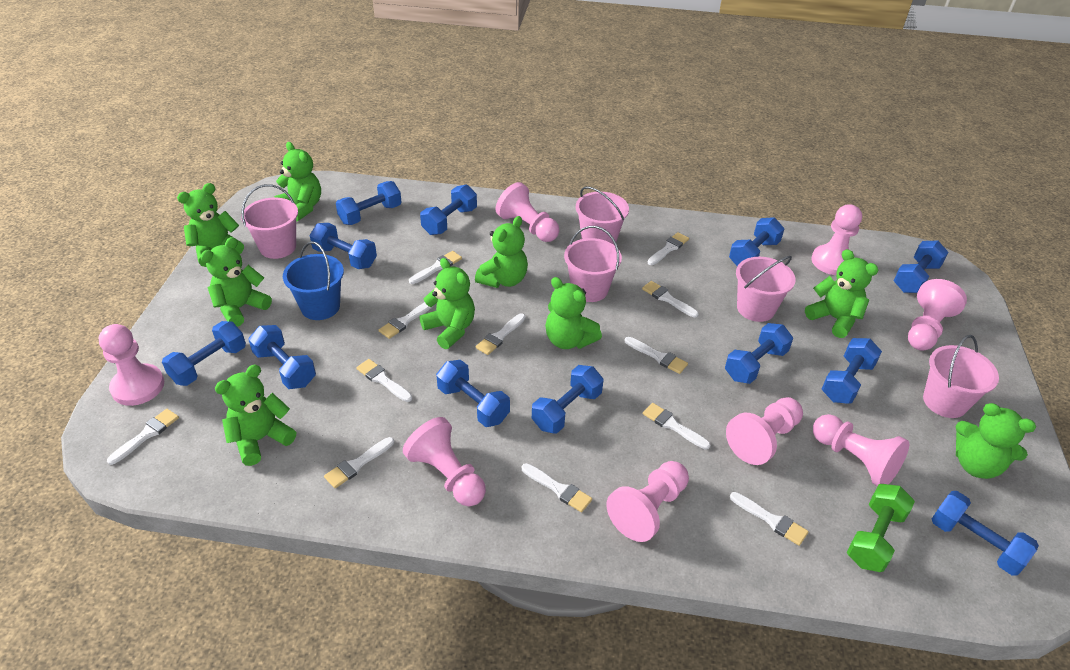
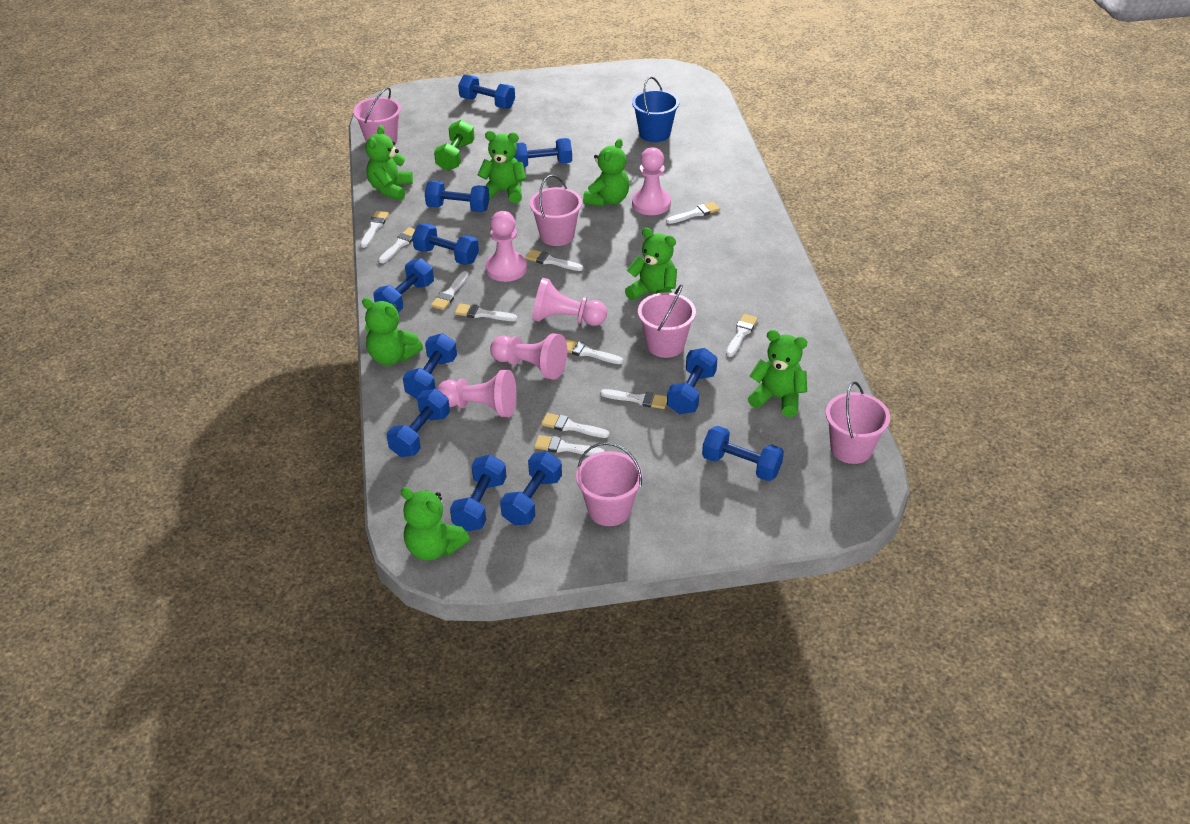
blue dumbbell: 12 -> 11
green teddy bear: 9 -> 7
pink pawn: 8 -> 5
white brush: 12 -> 11

